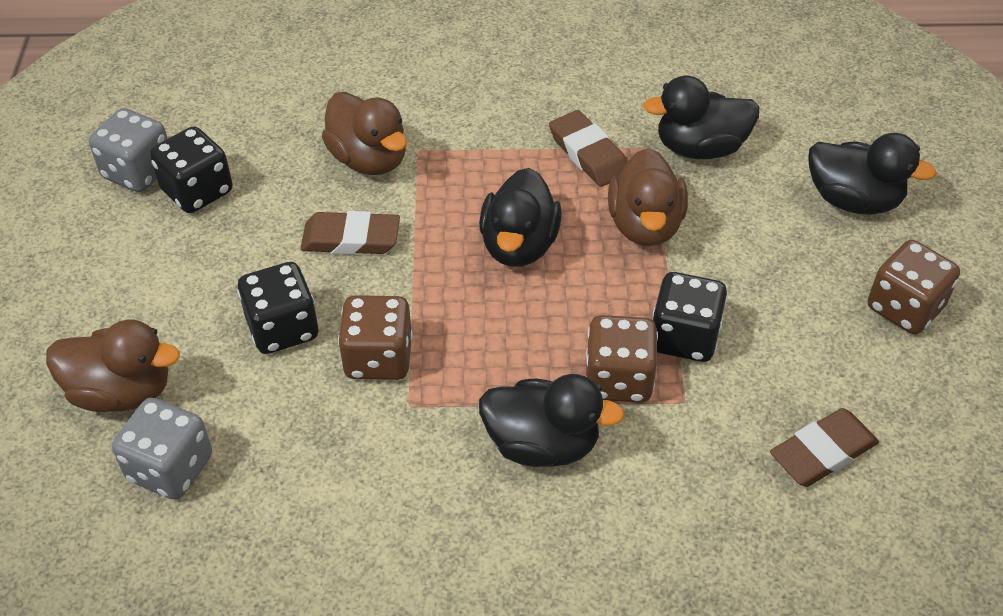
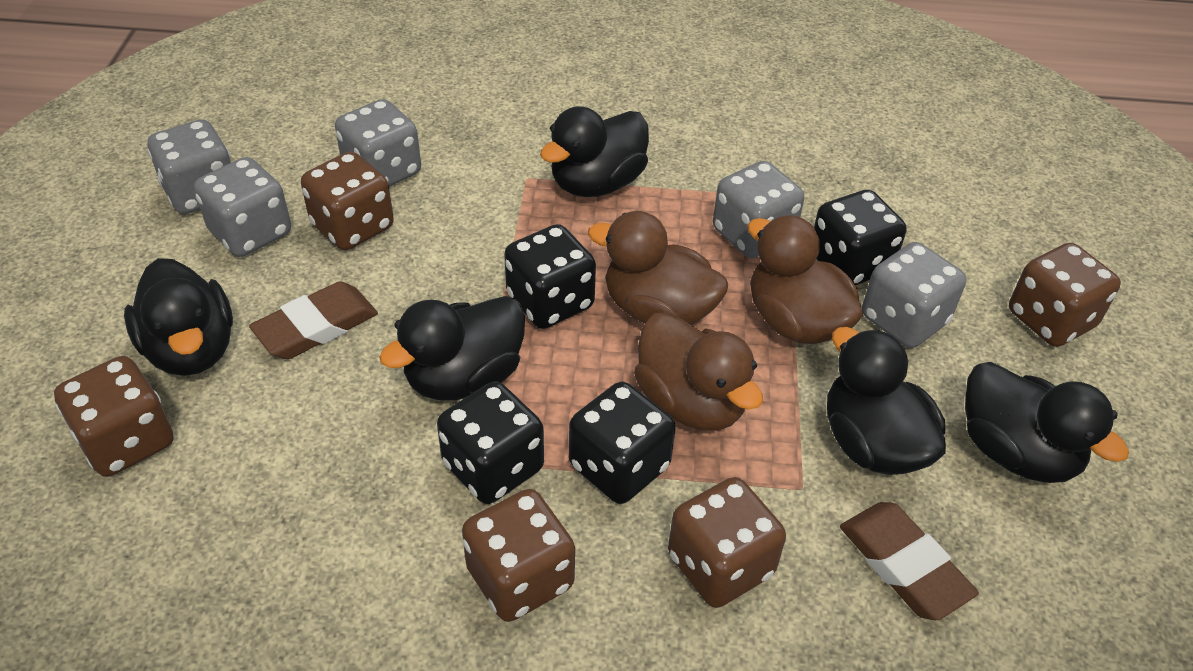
black dice: 3 -> 4
black duck: 4 -> 5
brown dice: 3 -> 5
brown eraser: 3 -> 2
grey dice: 2 -> 5

